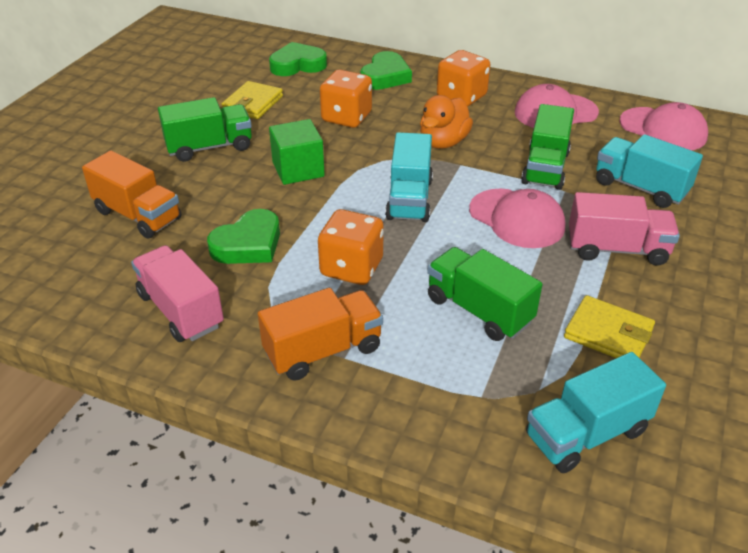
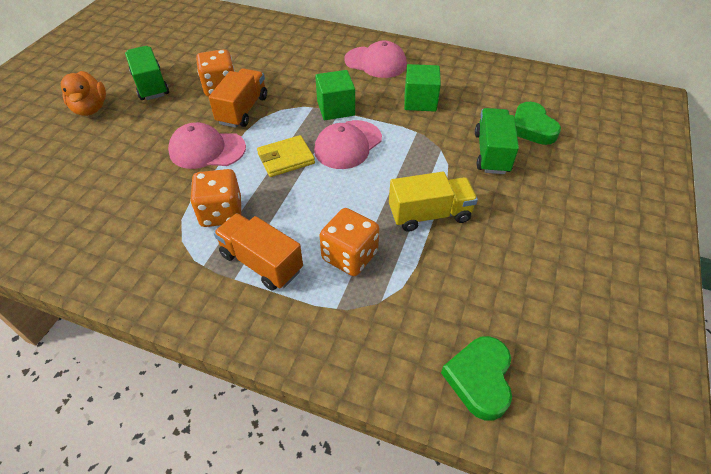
green cube: 1 -> 2
green heart: 3 -> 2
green truck: 3 -> 2
pink truck: 2 -> 0
turquoise truck: 3 -> 0
yellow truck: 0 -> 1
yellow wallet: 2 -> 1

